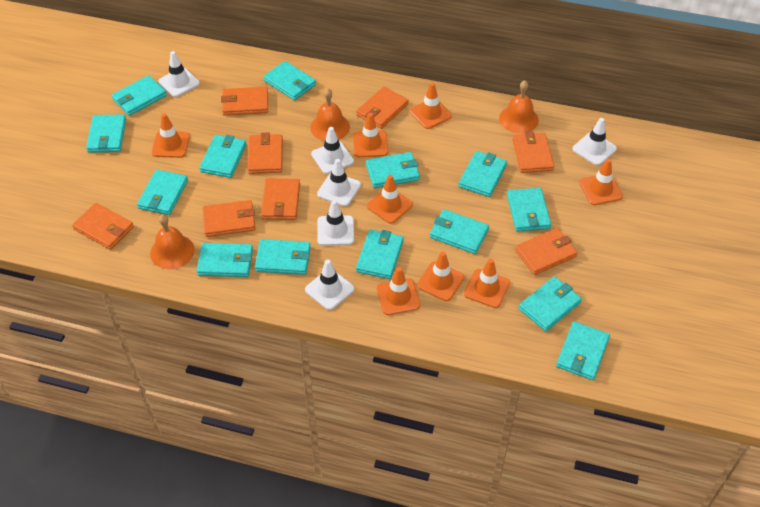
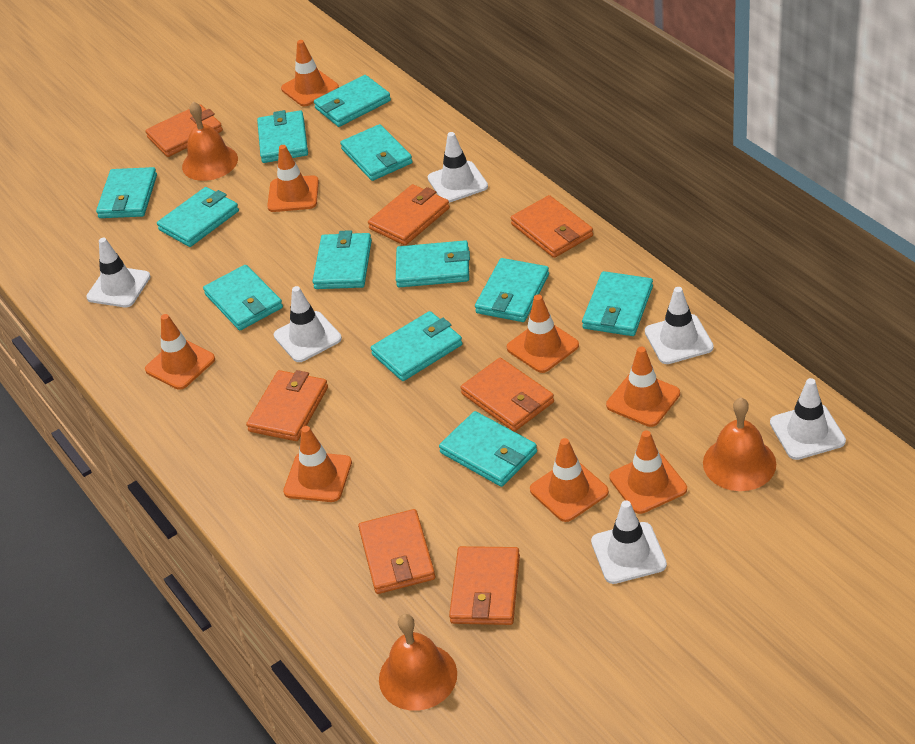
orange wallet: 8 -> 7
turquoise wallet: 14 -> 12

